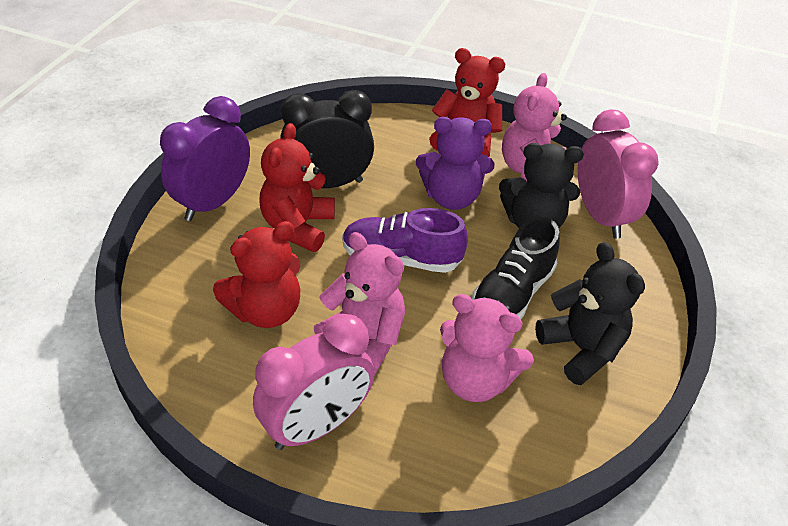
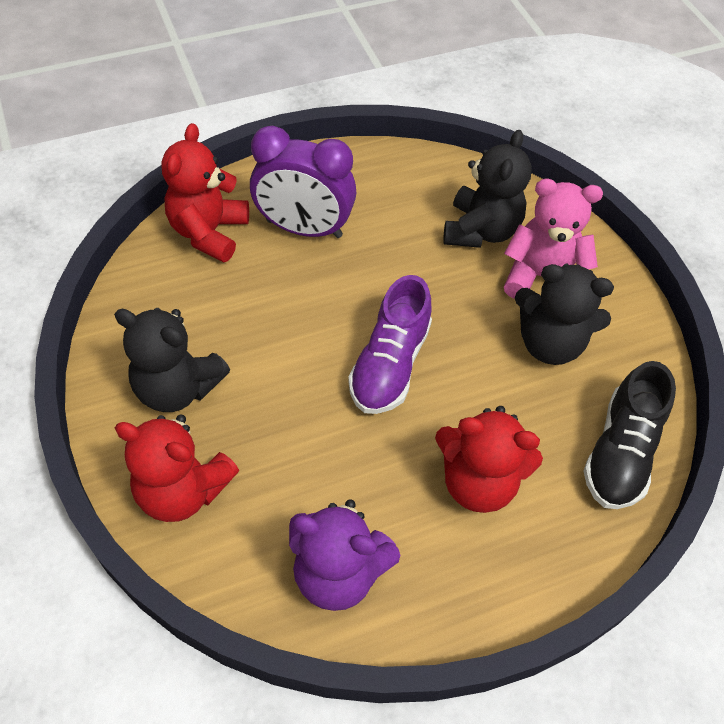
black clock: 1 -> 0
black teddy bear: 2 -> 3
pink clock: 2 -> 0
pink teddy bear: 3 -> 1

